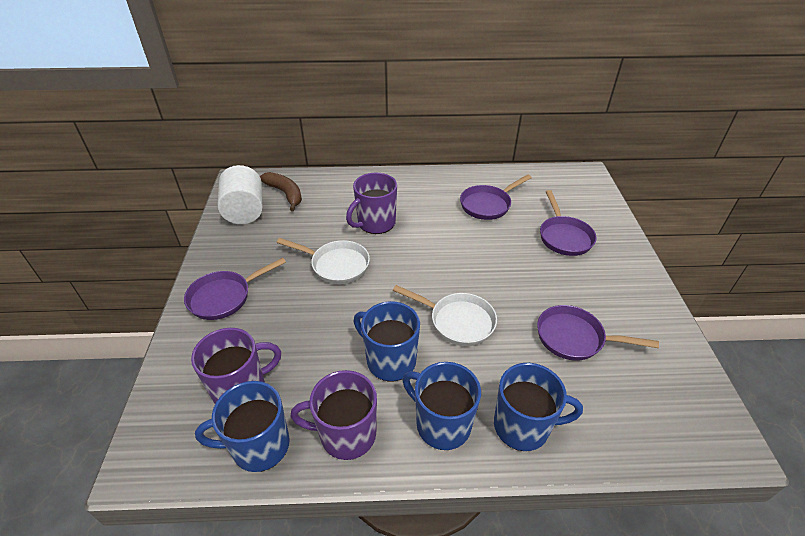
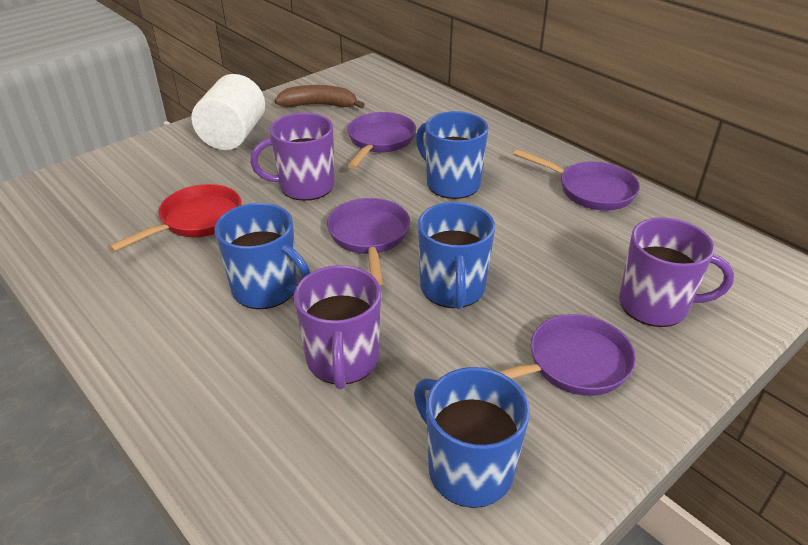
red pan: 0 -> 1
white pan: 2 -> 0

